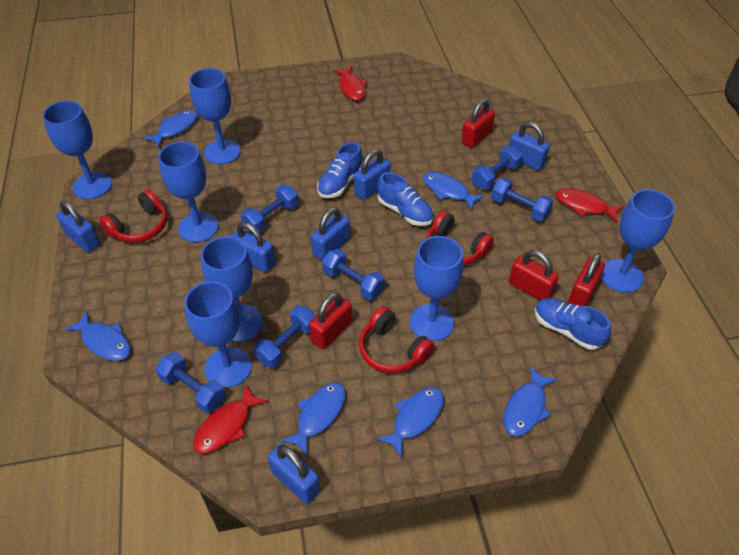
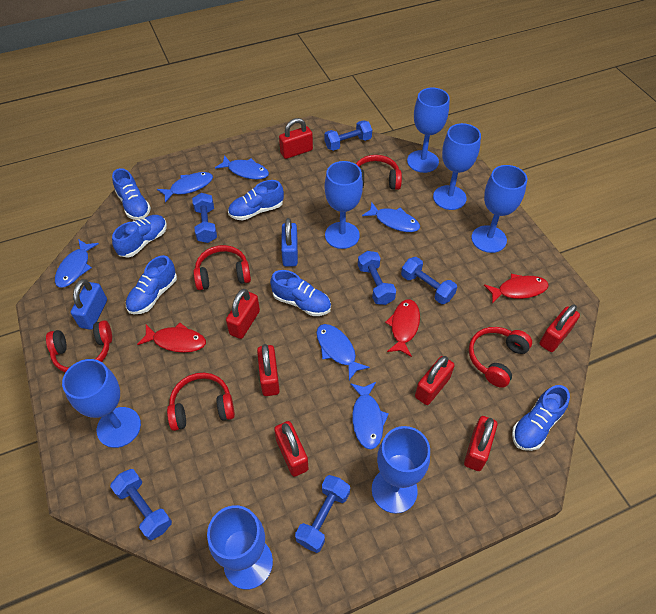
blue padlock: 6 -> 2
blue shoe: 3 -> 6
red headphones: 3 -> 5
red padlock: 4 -> 7

